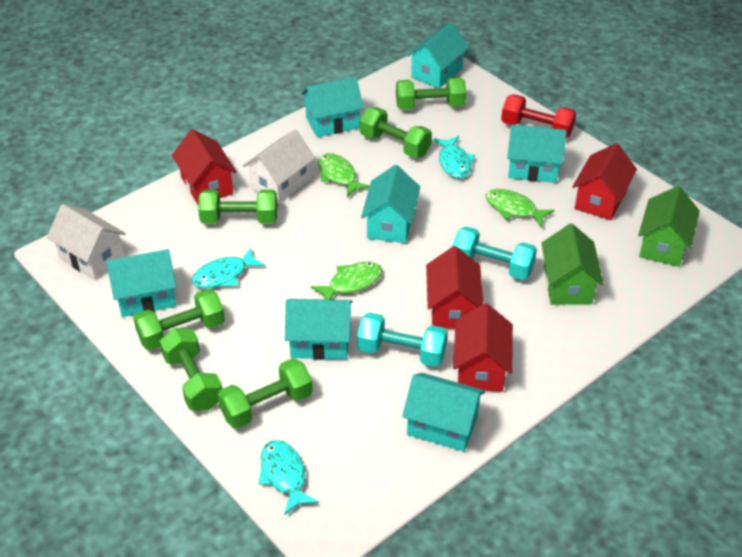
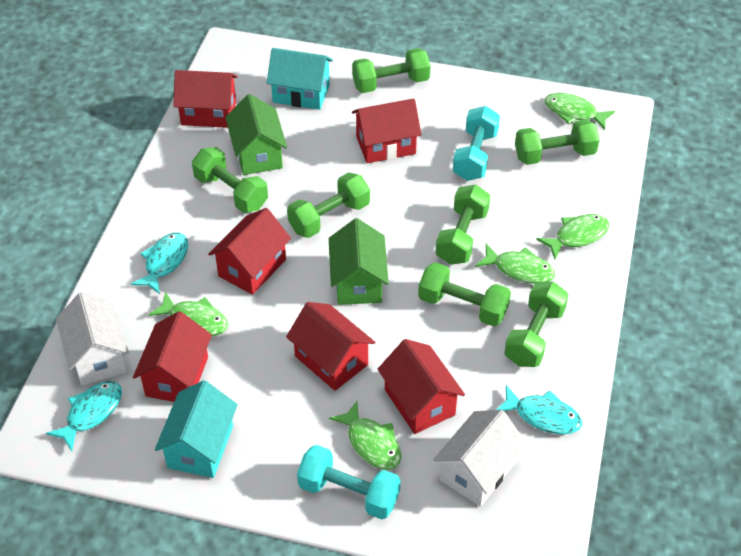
green dumbbell: 6 -> 7
green fish: 3 -> 5
red dumbbell: 1 -> 0
red house: 4 -> 6
turquoise house: 7 -> 2

